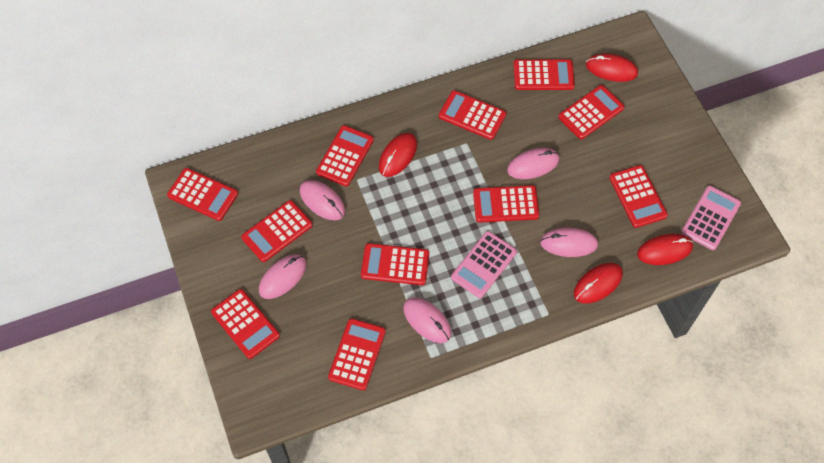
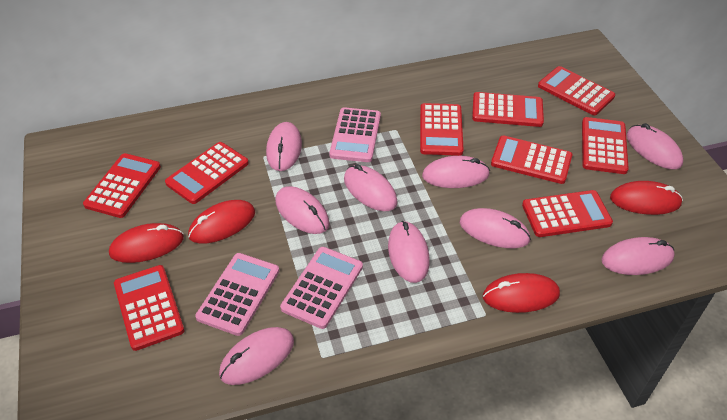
pink calculator: 2 -> 3
pink mouse: 5 -> 9
red calculator: 11 -> 9

